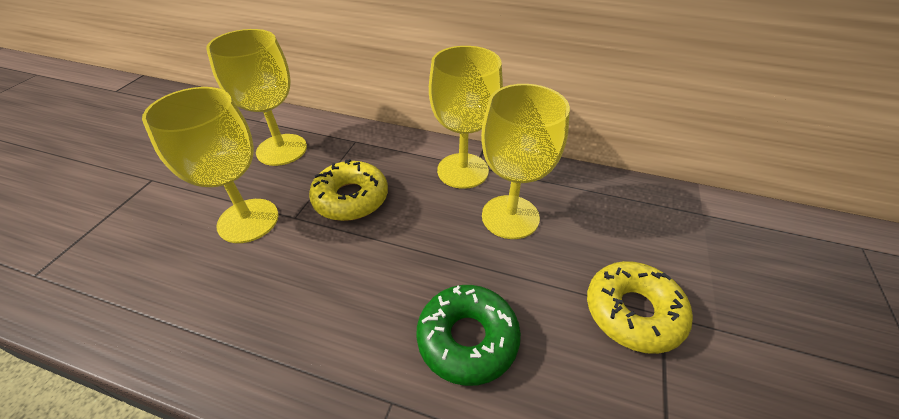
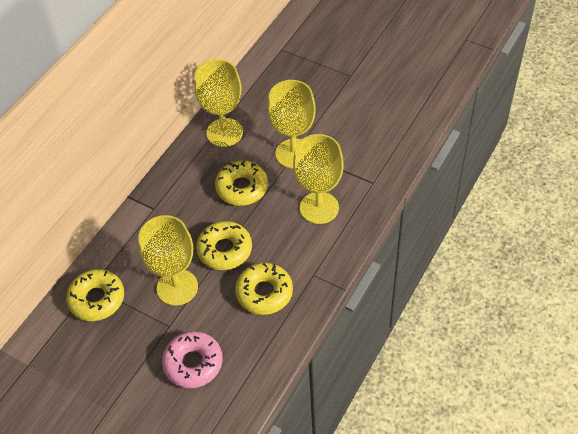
green donut: 1 -> 0
pink donut: 0 -> 1
yellow donut: 2 -> 4

